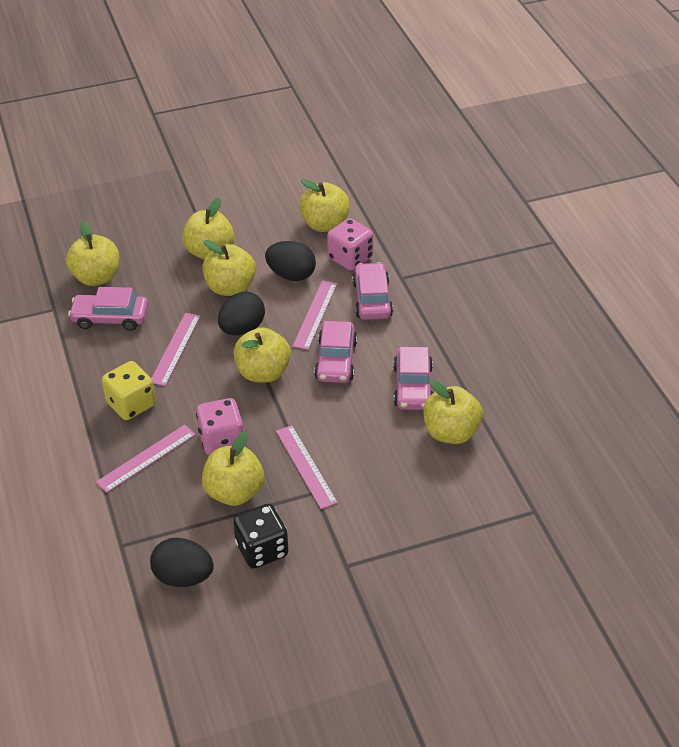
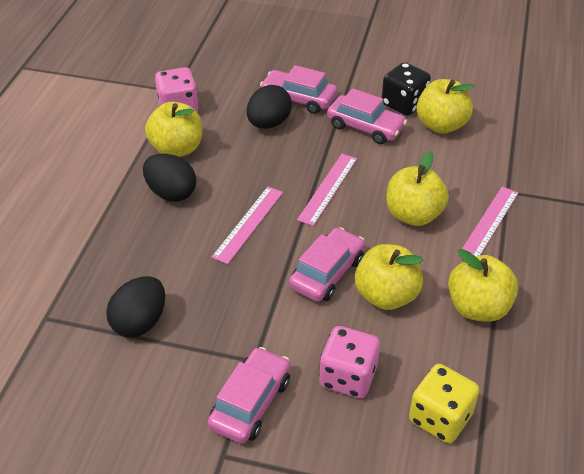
pink ruler: 4 -> 3
yellow apple: 7 -> 5

